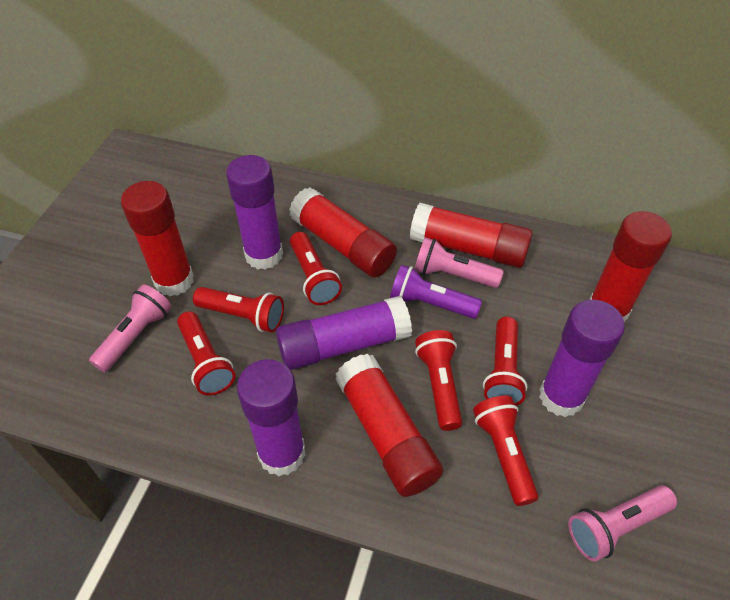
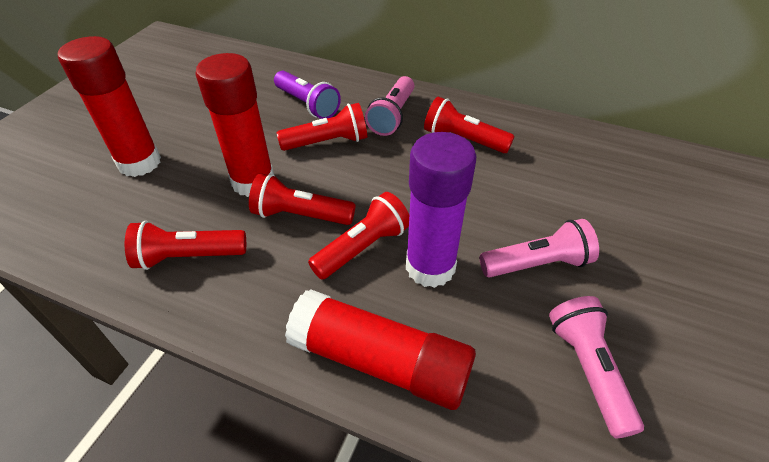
purple glue stick: 4 -> 1
red flashlight: 6 -> 5
red glue stick: 5 -> 3

